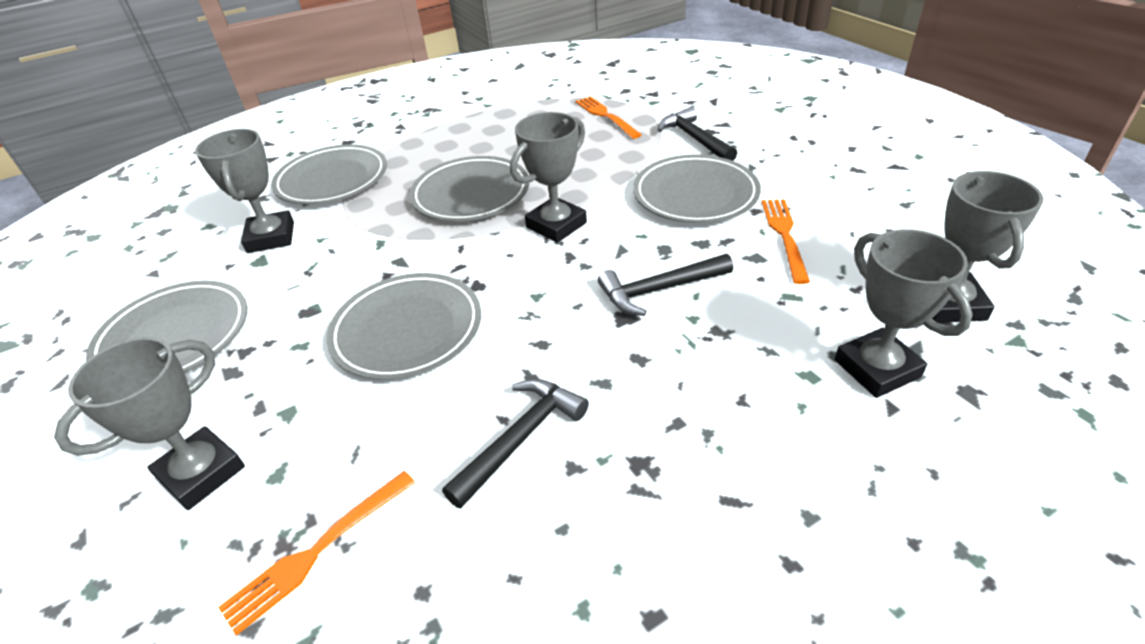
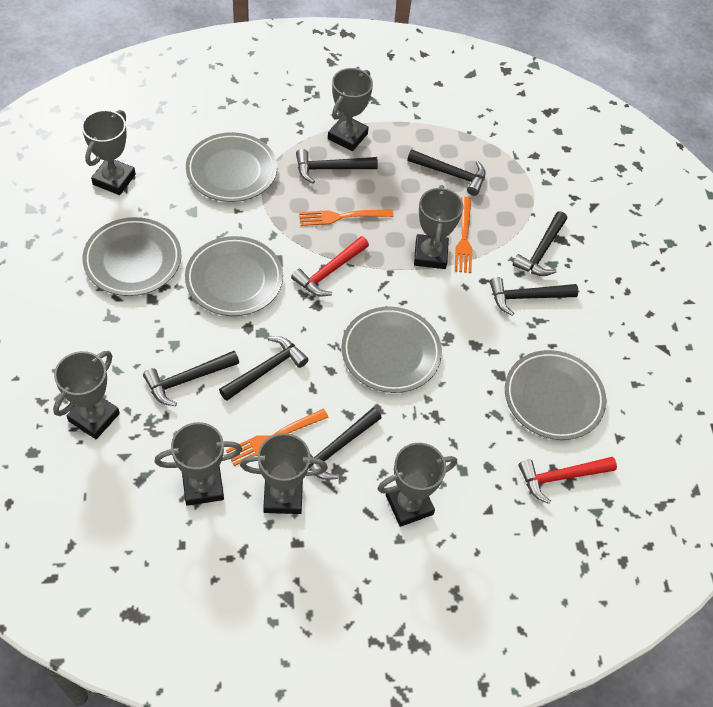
black hammer: 3 -> 7
grey trophy: 5 -> 7
red hammer: 0 -> 2

